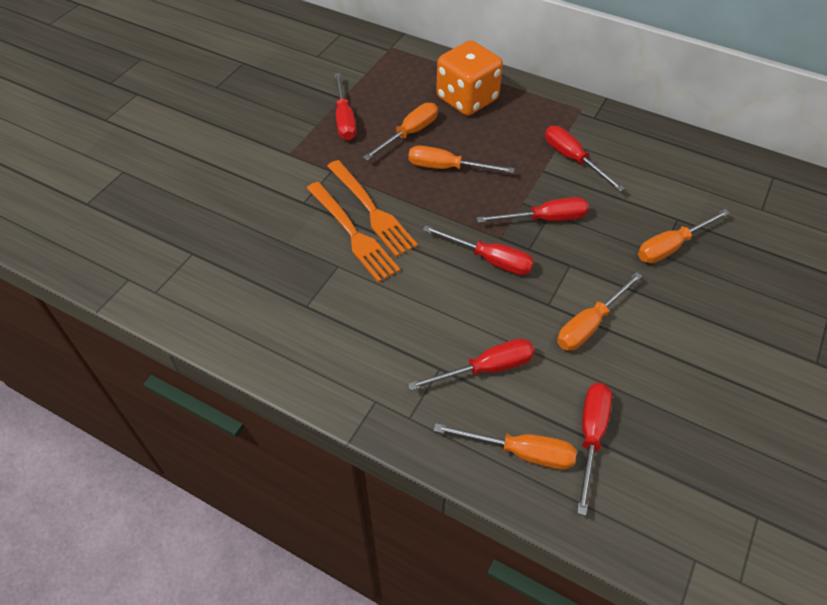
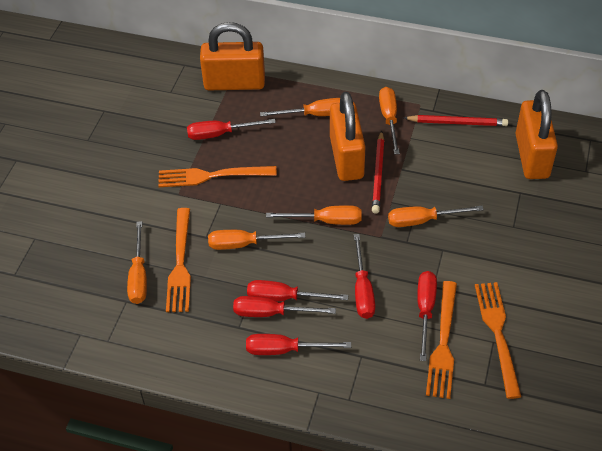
orange dice: 1 -> 0
orange fork: 2 -> 4
orange padlock: 0 -> 3
orange screwdriver: 5 -> 6
red pencil: 0 -> 2

